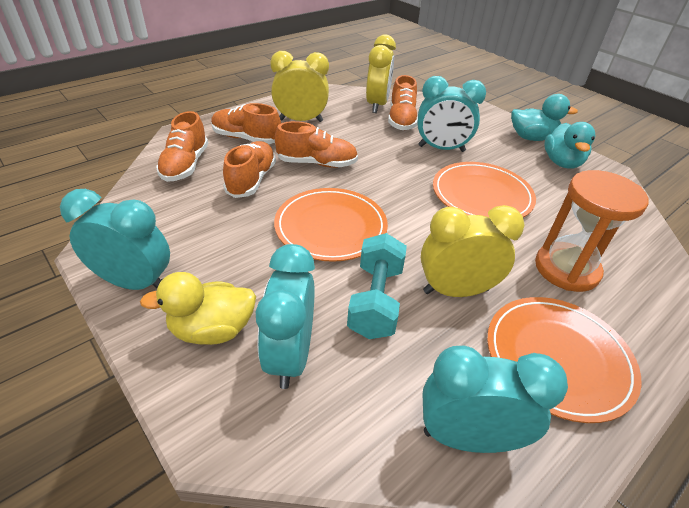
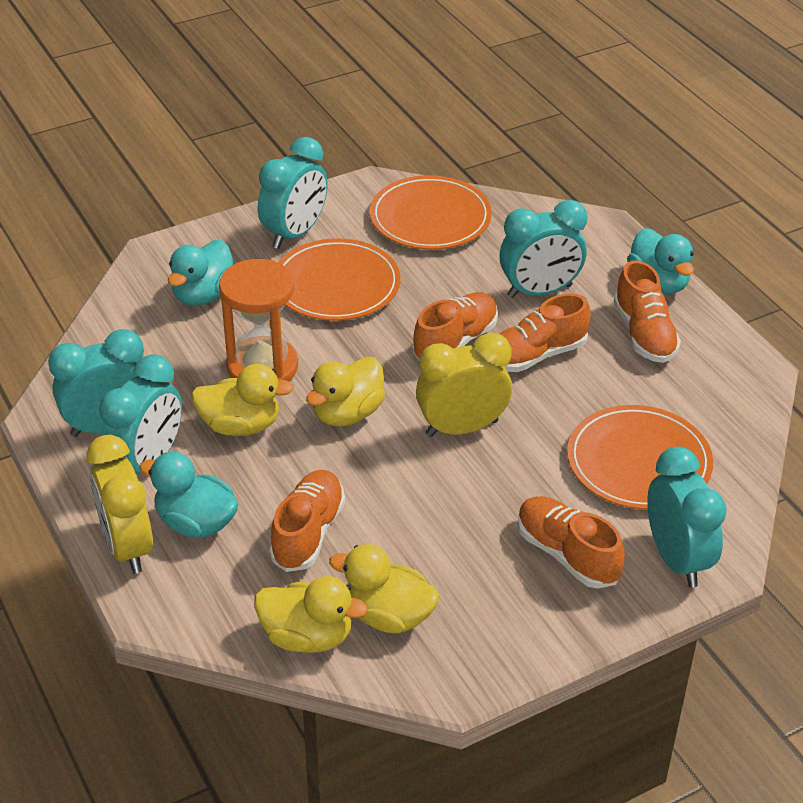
turquoise clock: 4 -> 5
turquoise duck: 2 -> 3
turquoise dumbbell: 1 -> 0
yellow clock: 3 -> 2
yellow duck: 1 -> 4

